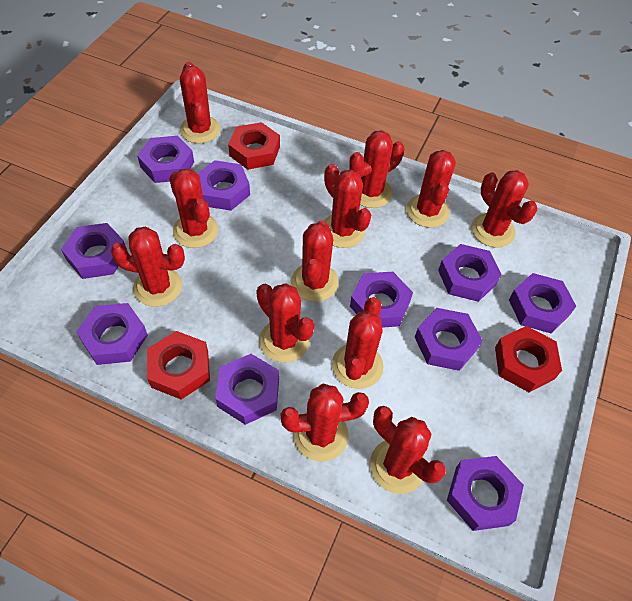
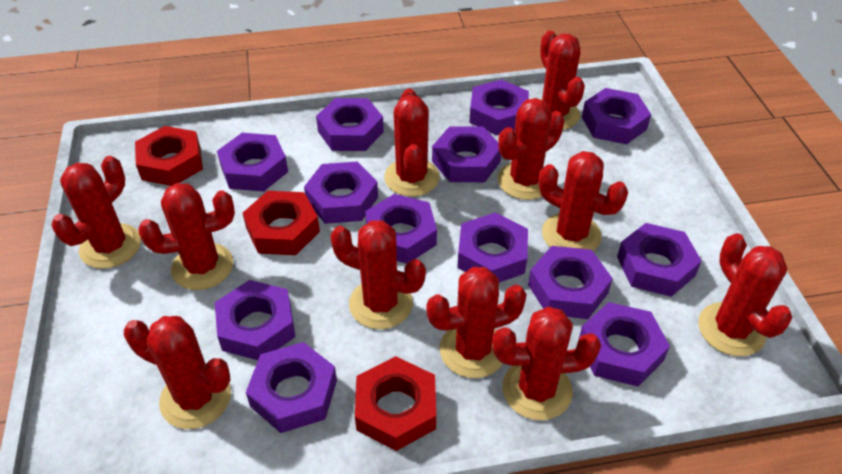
purple nut: 10 -> 13
red cactus: 12 -> 11

